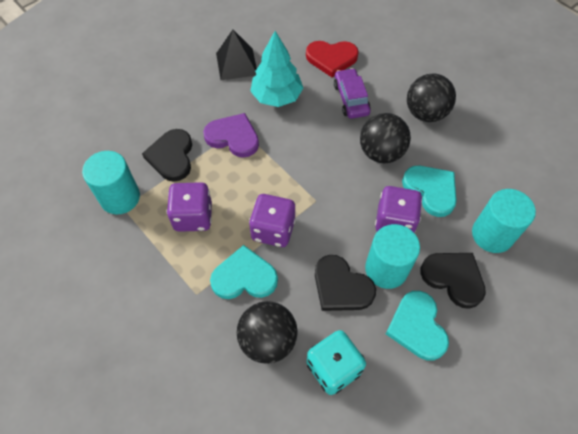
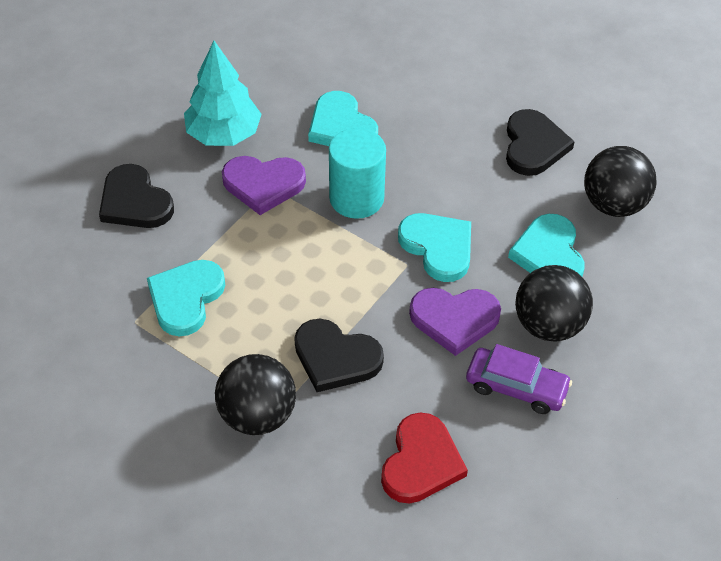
black pyramid: 1 -> 0
purple dice: 3 -> 0
purple heart: 1 -> 2
turquoise cylinder: 3 -> 1
turquoise dice: 1 -> 0
turquoise heart: 3 -> 4

